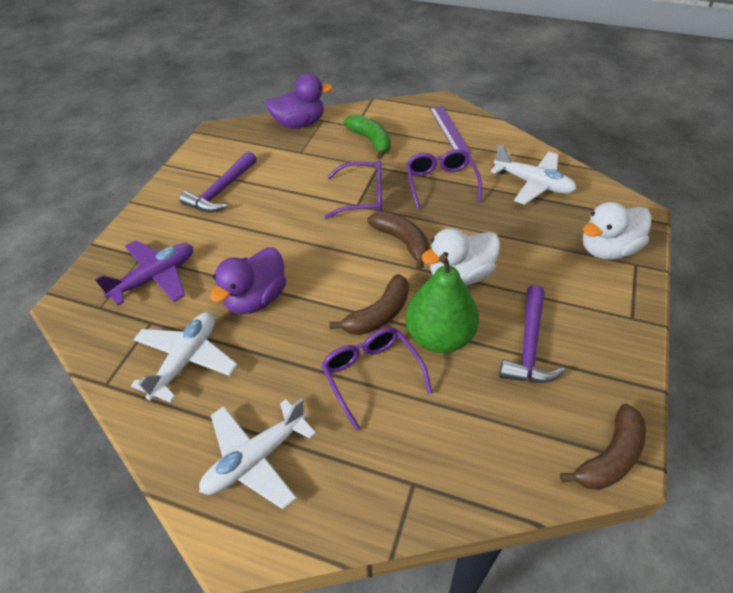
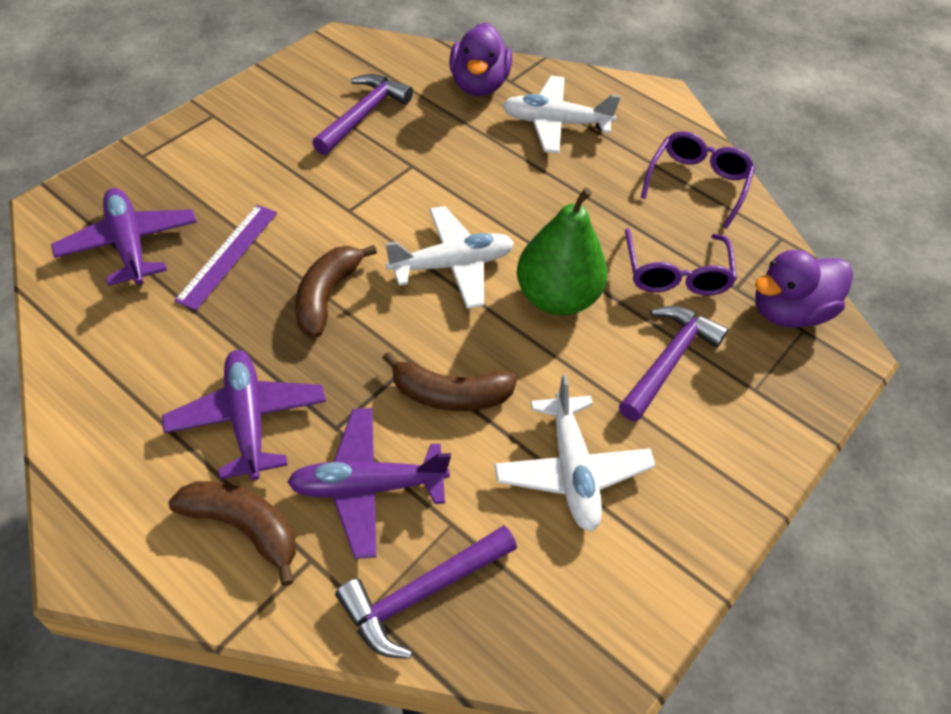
green banana: 1 -> 0
purple glasses: 3 -> 2
purple hammer: 2 -> 3
purple plane: 1 -> 3
white duck: 2 -> 0

